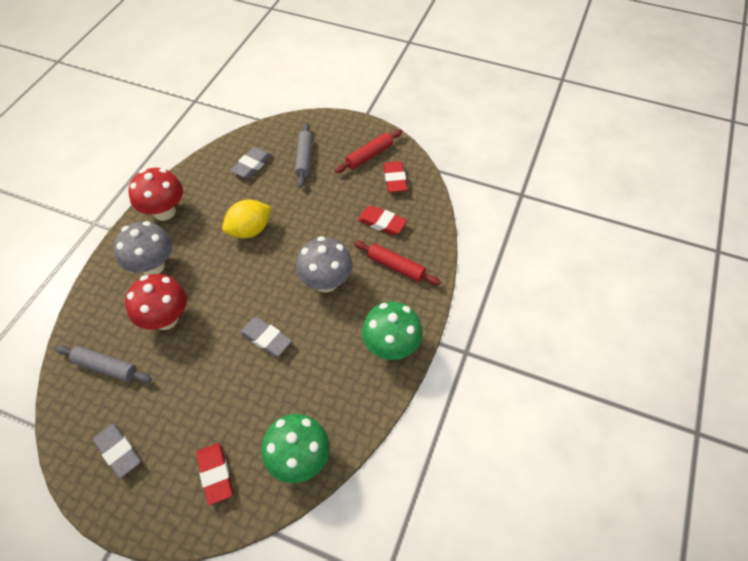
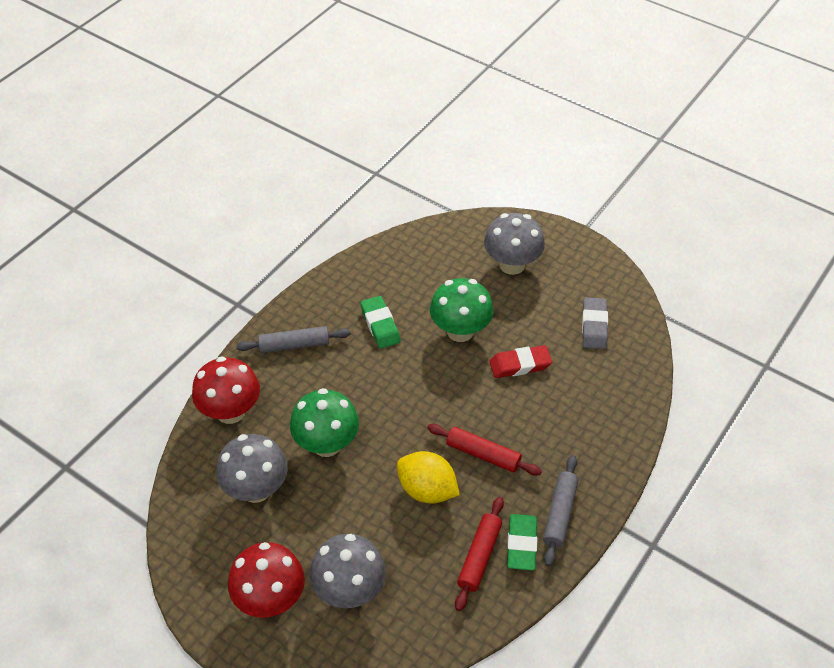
green eraser: 0 -> 2
grey eraser: 3 -> 1
grey mushroom: 2 -> 3
red eraser: 3 -> 1

